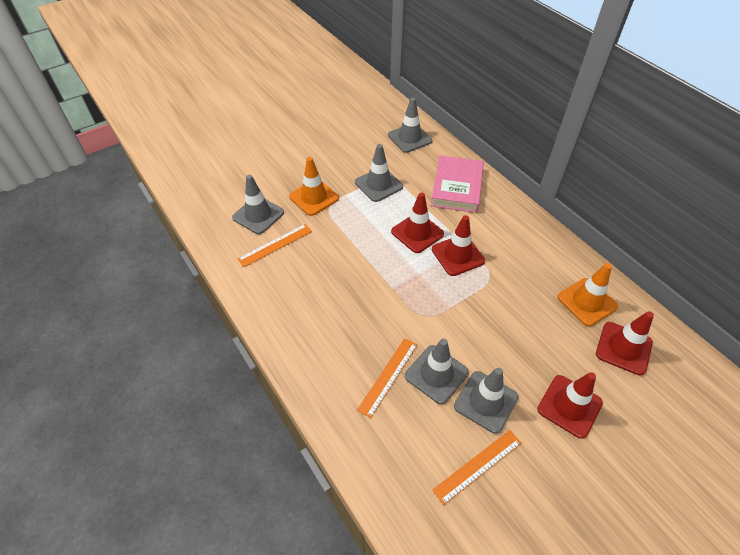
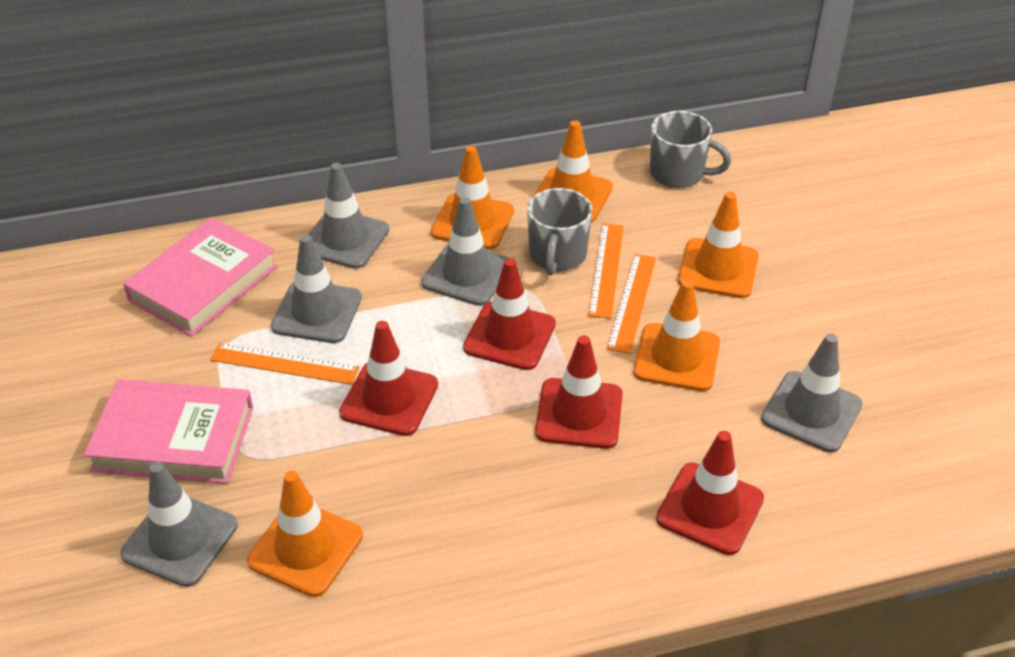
grey mug: 0 -> 2
orange traffic cone: 2 -> 5
pink book: 1 -> 2

